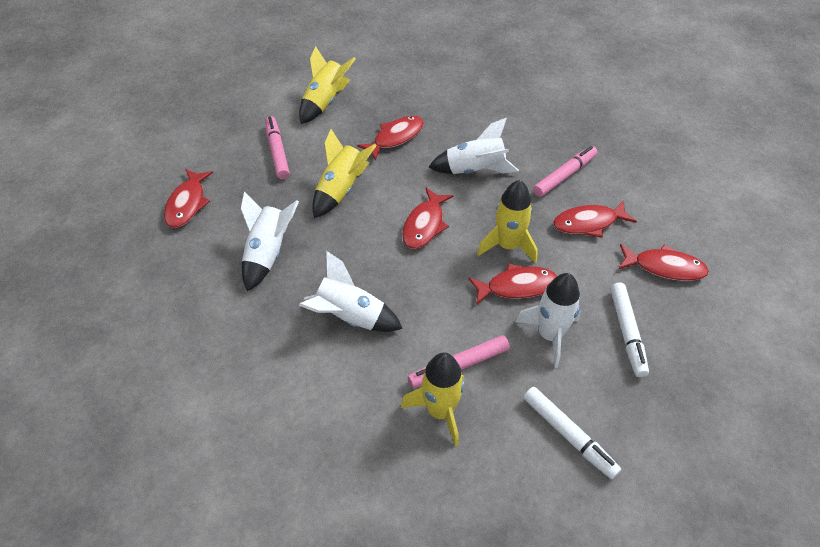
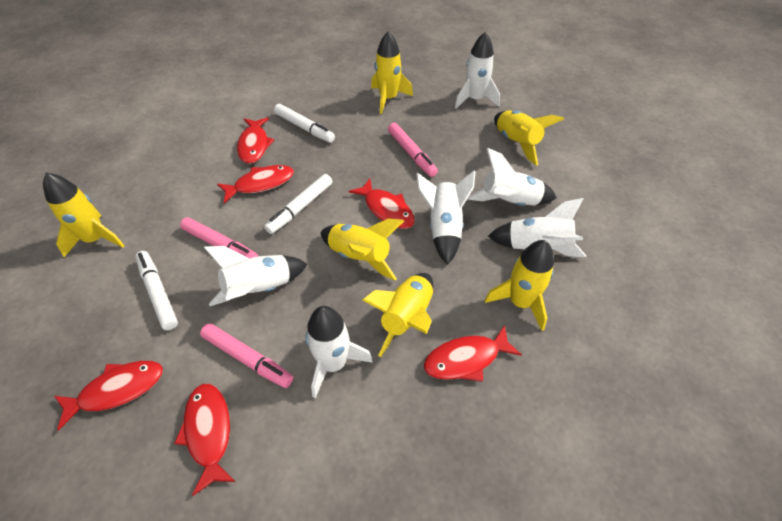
white marker: 2 -> 3
white rocket: 4 -> 6
yellow rocket: 4 -> 6

